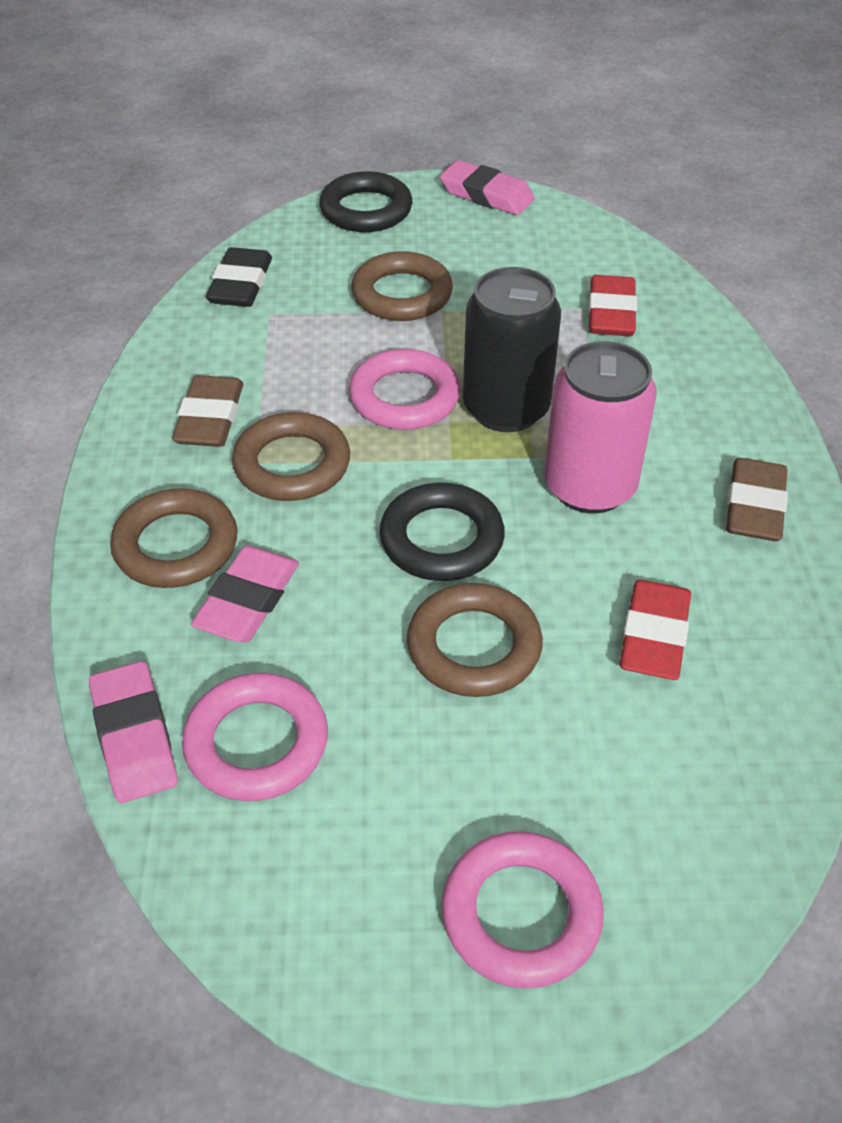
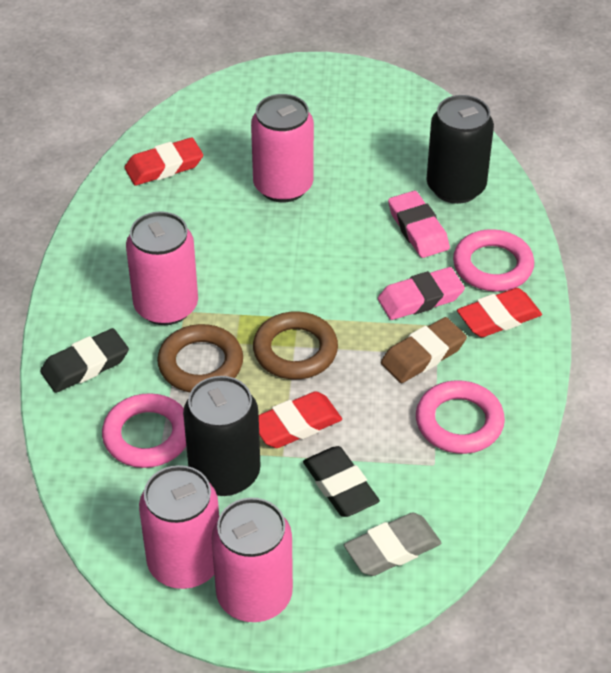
black can: 1 -> 2
black eraser: 1 -> 2
black ring: 2 -> 0
brown eraser: 2 -> 1
brown ring: 4 -> 2
grey eraser: 0 -> 1
pink can: 1 -> 4
pink eraser: 3 -> 2
red eraser: 2 -> 3

